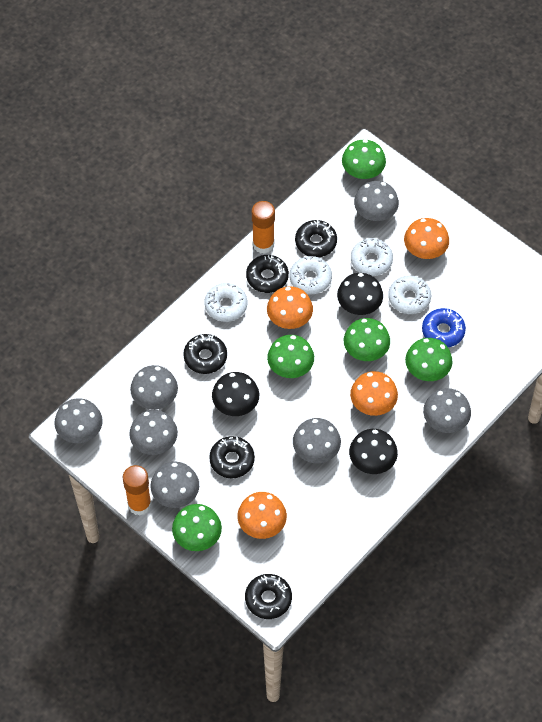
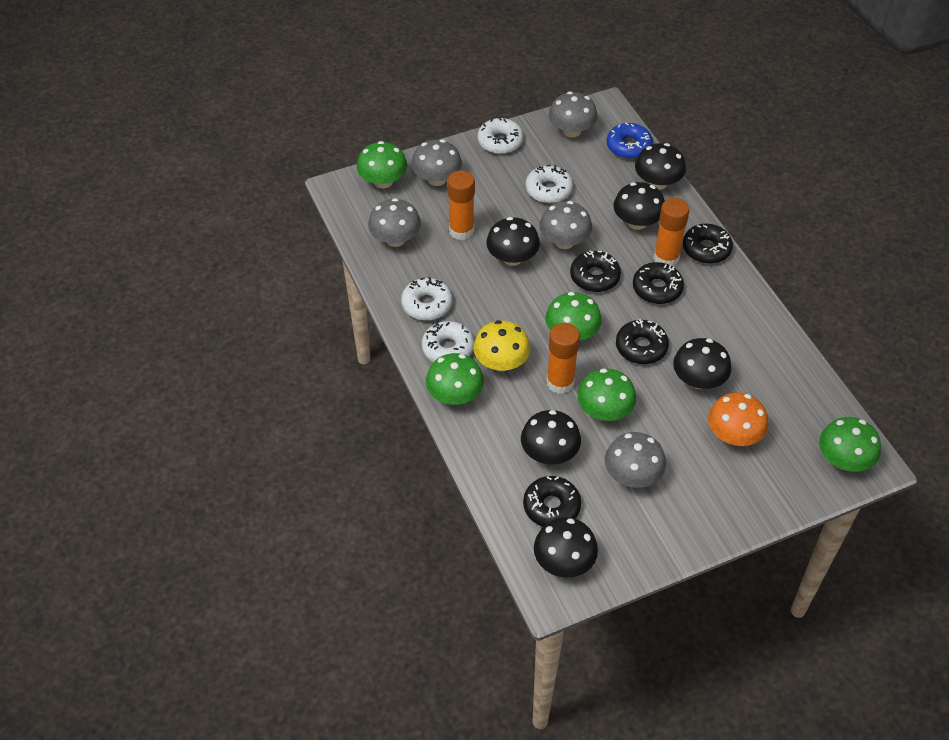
black mushroom: 3 -> 6
grey mushroom: 7 -> 5
orange glue stick: 2 -> 3
orange mushroom: 4 -> 1
yellow mushroom: 0 -> 1

